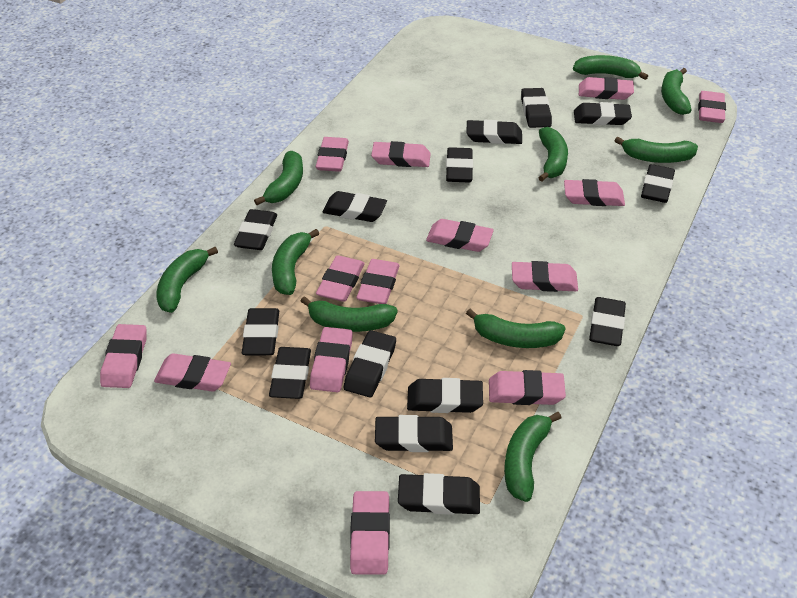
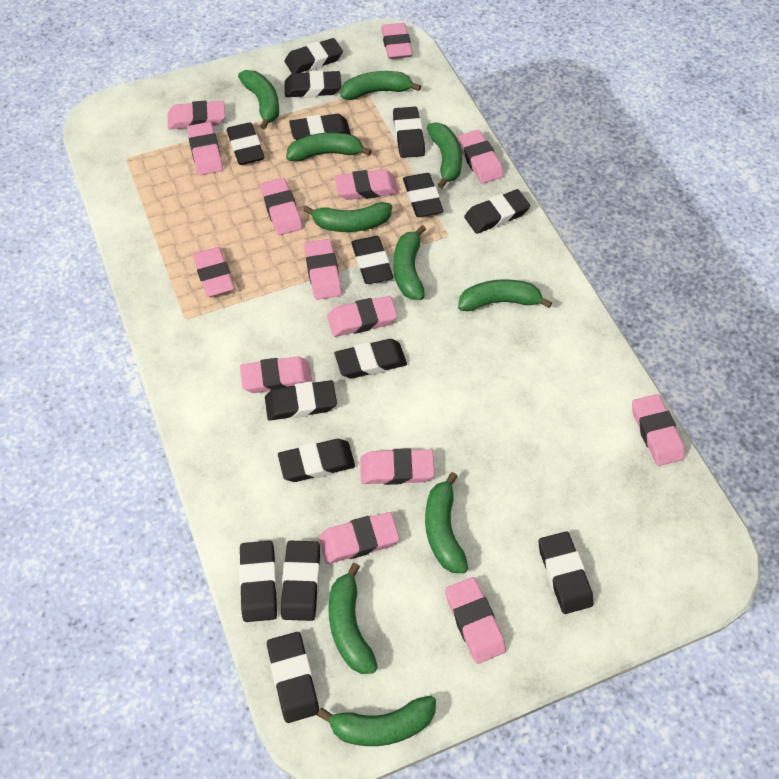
black eraser: 14 -> 15

